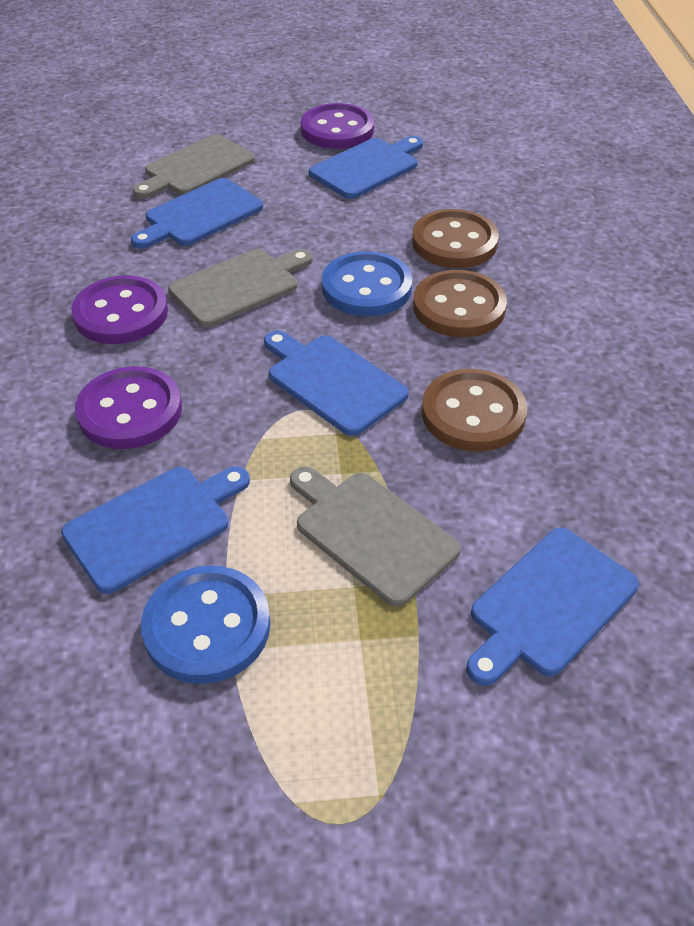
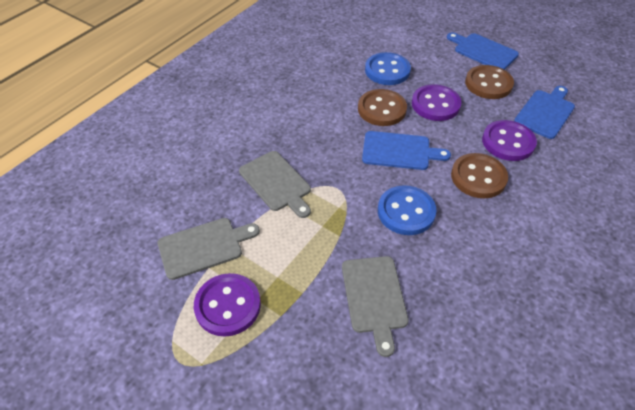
blue cutting board: 5 -> 3

